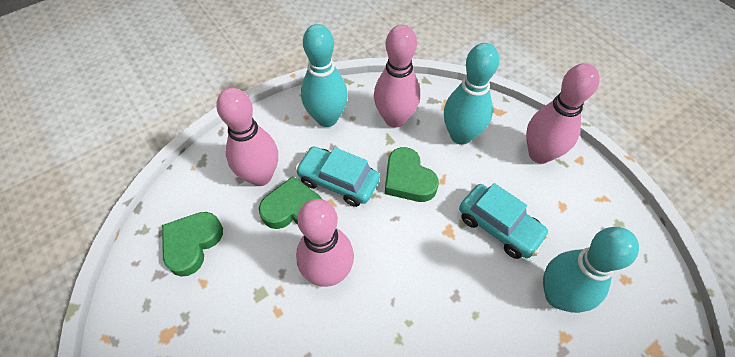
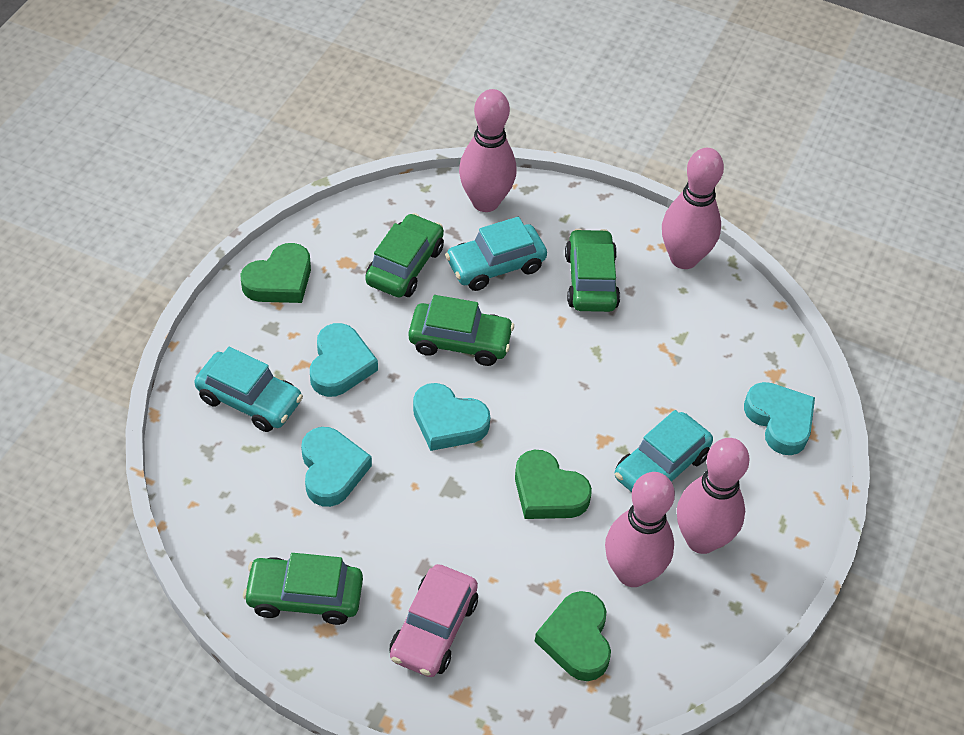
green car: 0 -> 4
pink car: 0 -> 1
turquoise bowling pin: 3 -> 0
turquoise car: 2 -> 3
turquoise heart: 0 -> 4

